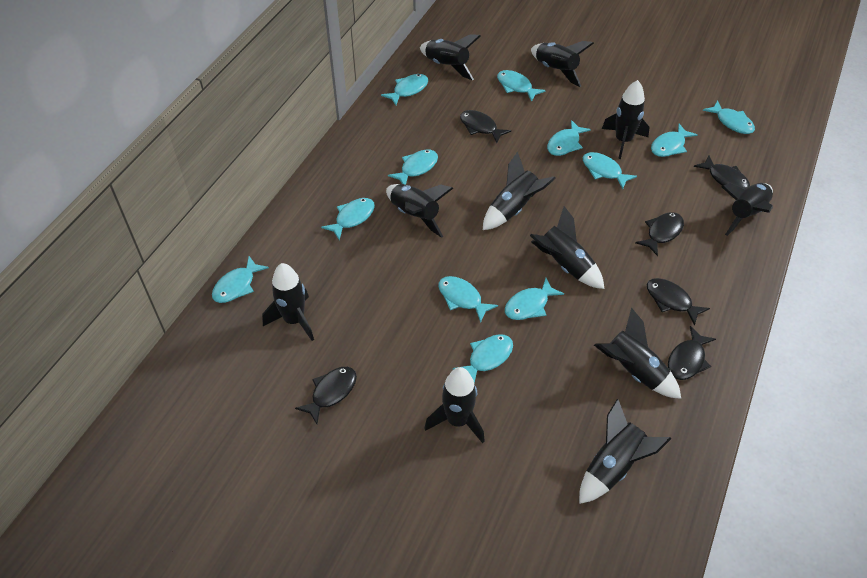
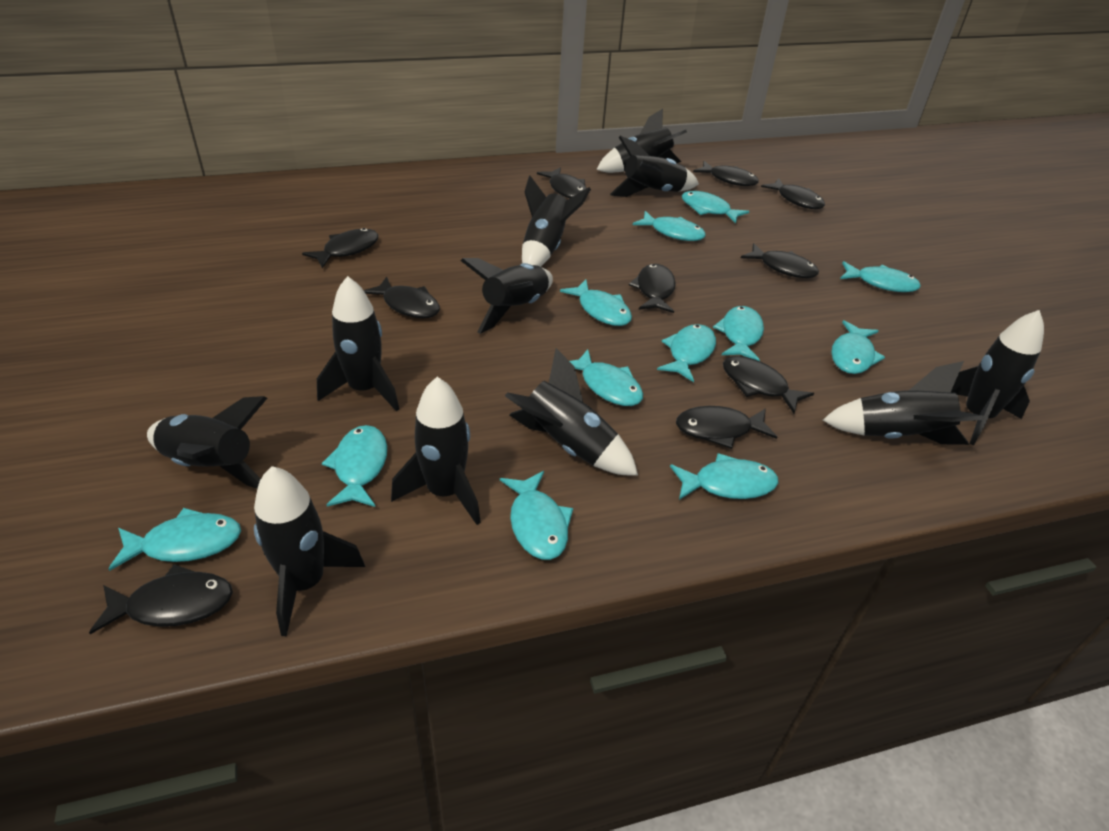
black fish: 6 -> 10

